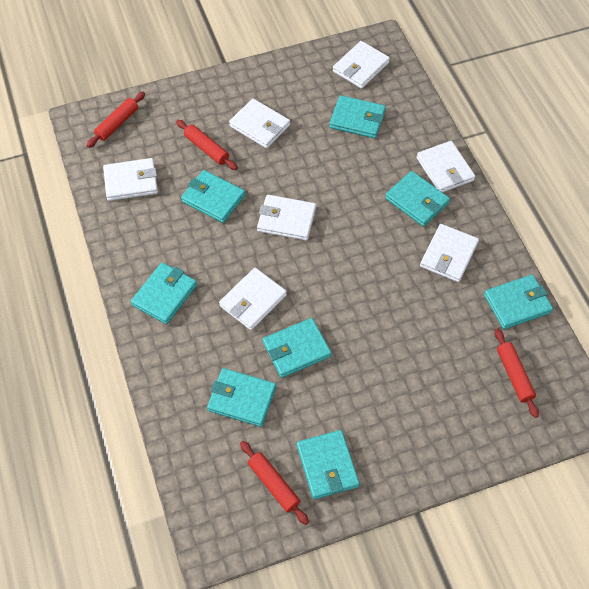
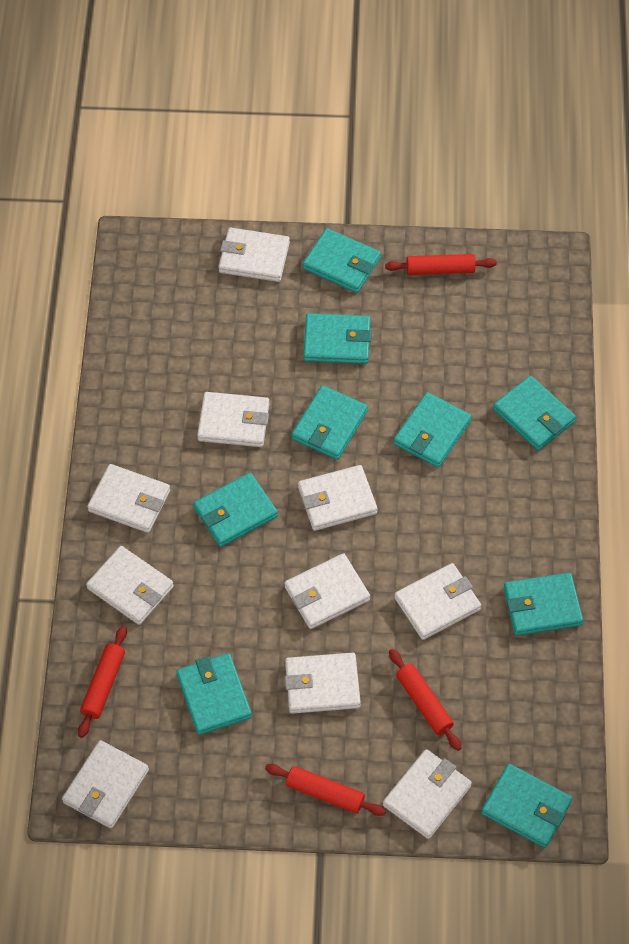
turquoise wallet: 8 -> 9
white wallet: 7 -> 10

